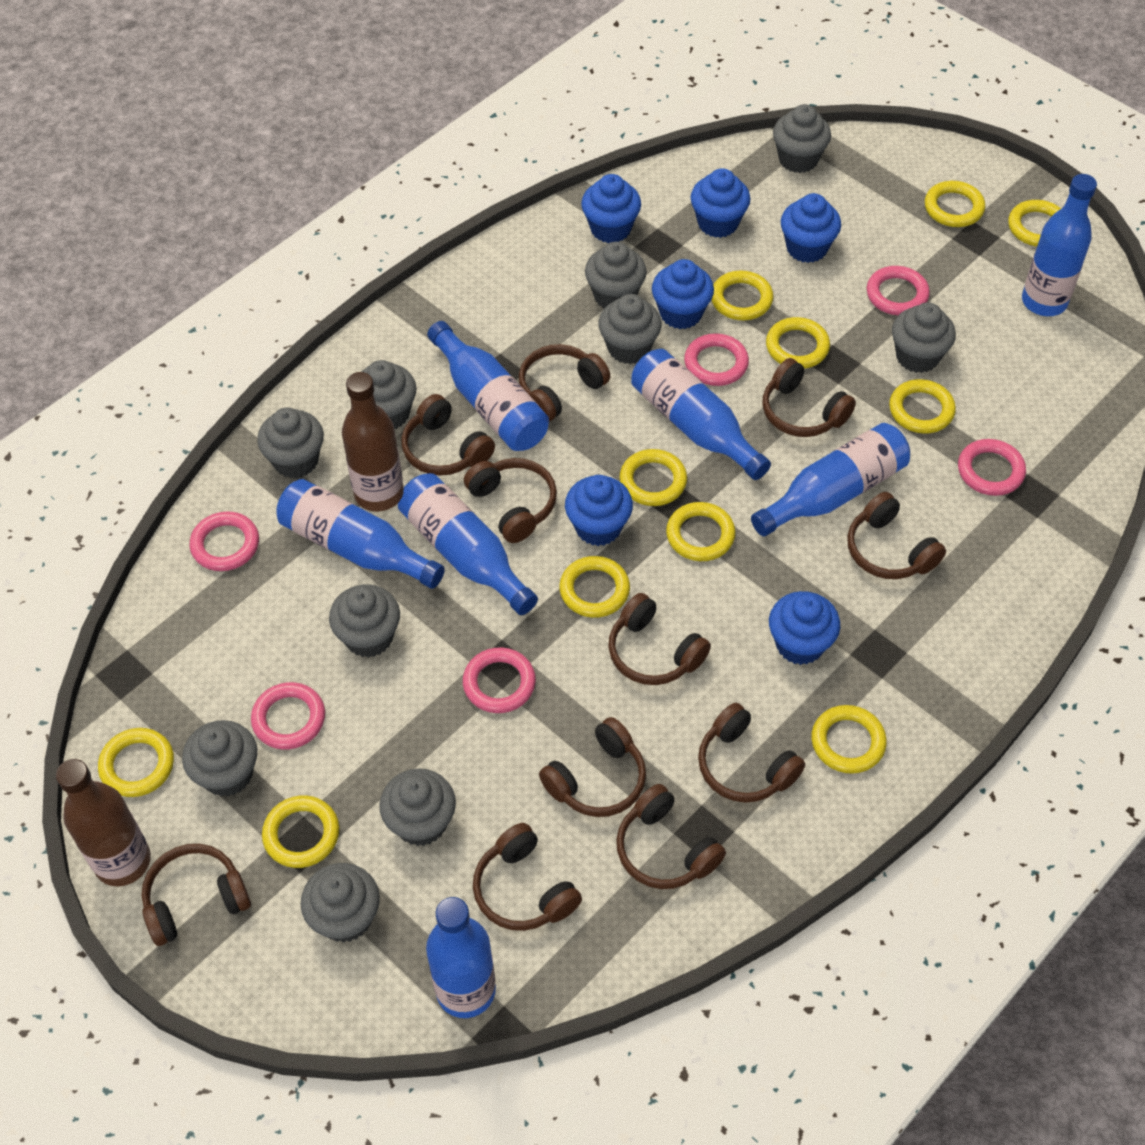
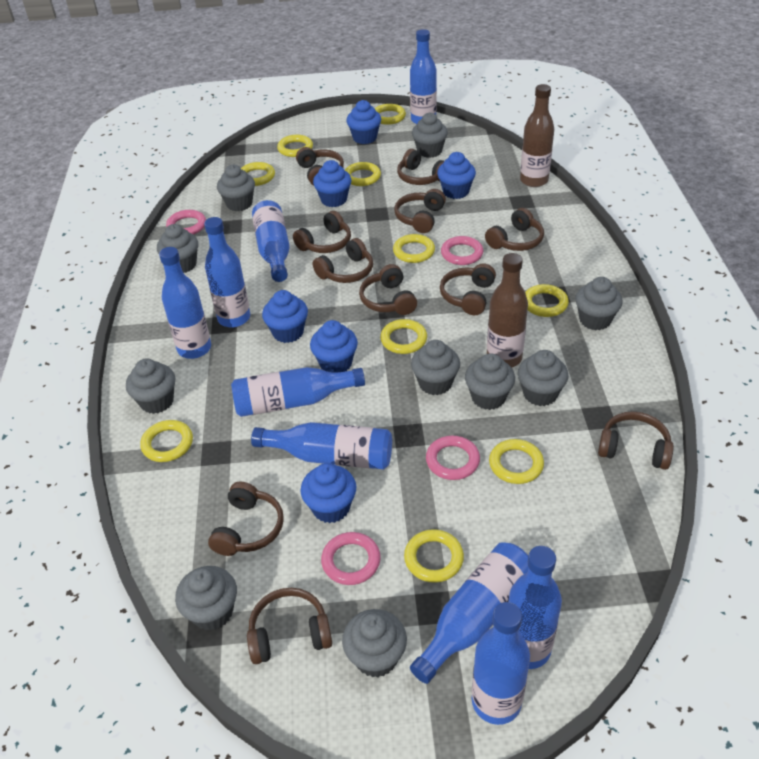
blue bottle: 7 -> 9
pink ring: 6 -> 4
yellow ring: 11 -> 10

